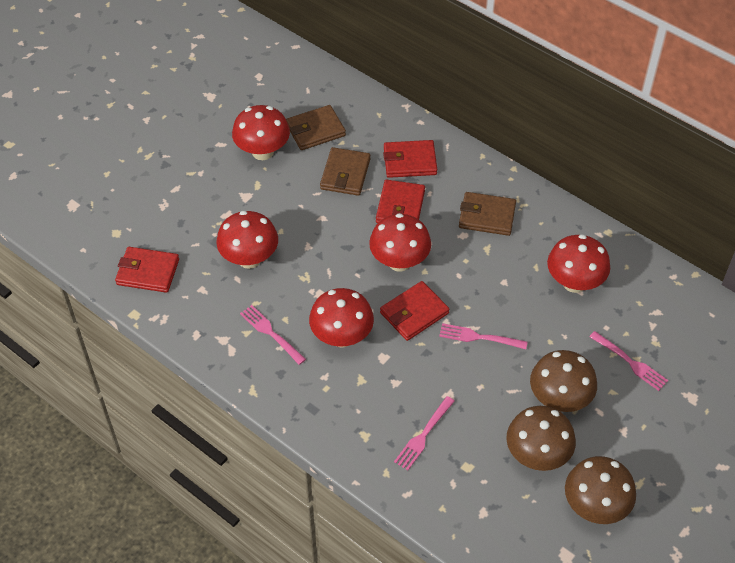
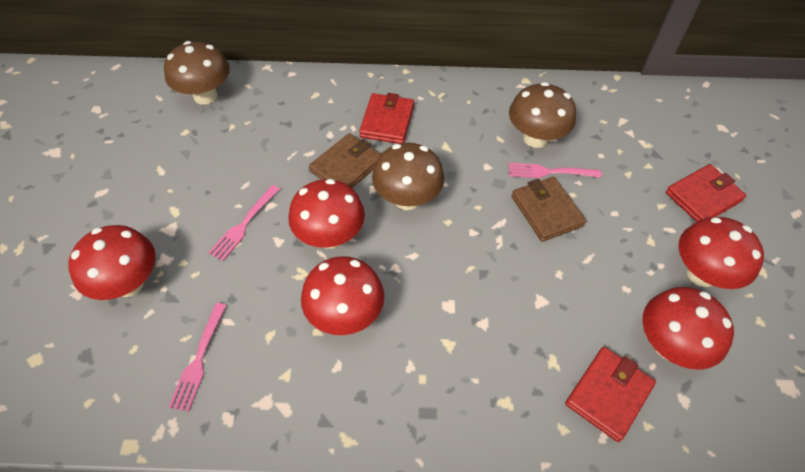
brown wallet: 3 -> 2
pink fork: 4 -> 3
red wallet: 4 -> 3

